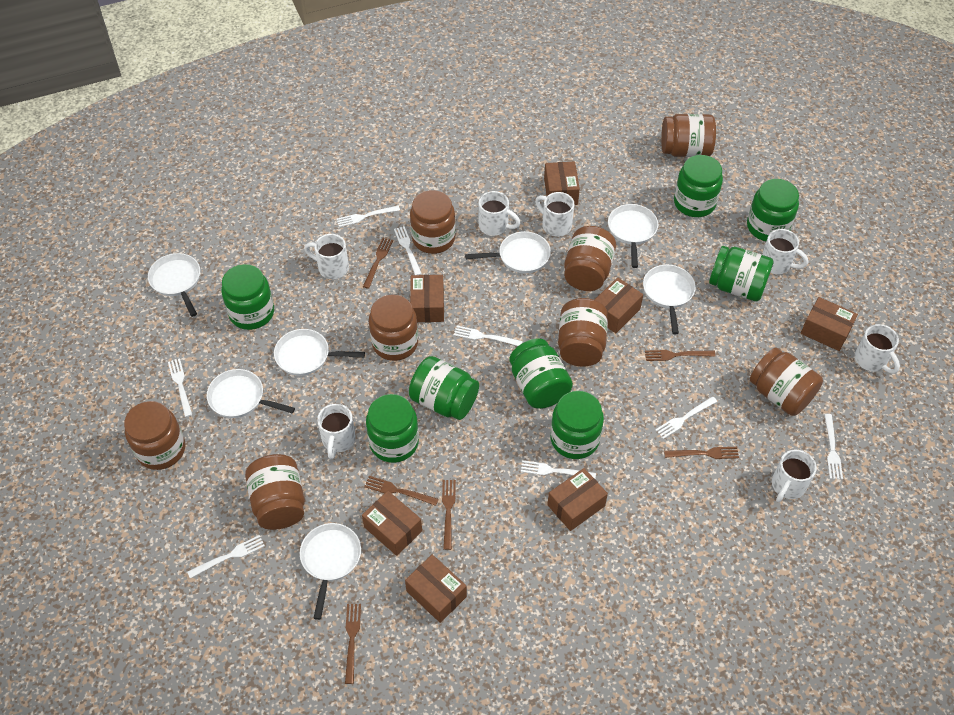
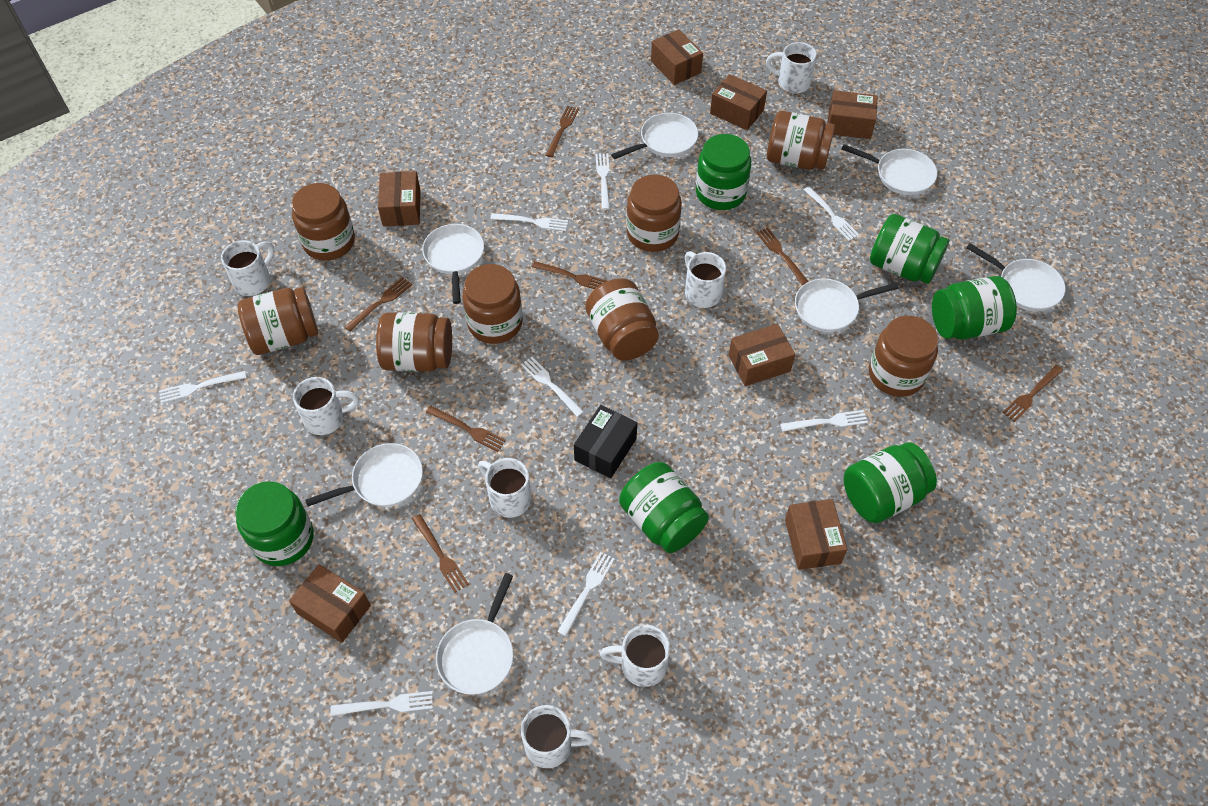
black box: 0 -> 1
brown fork: 6 -> 7
green jar: 8 -> 6

